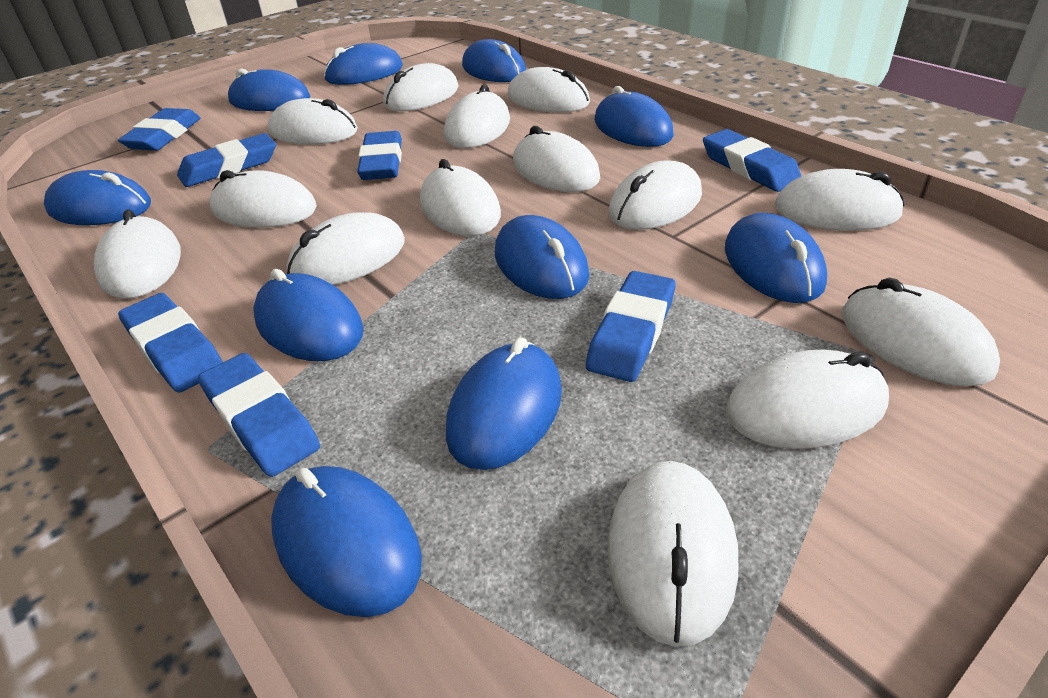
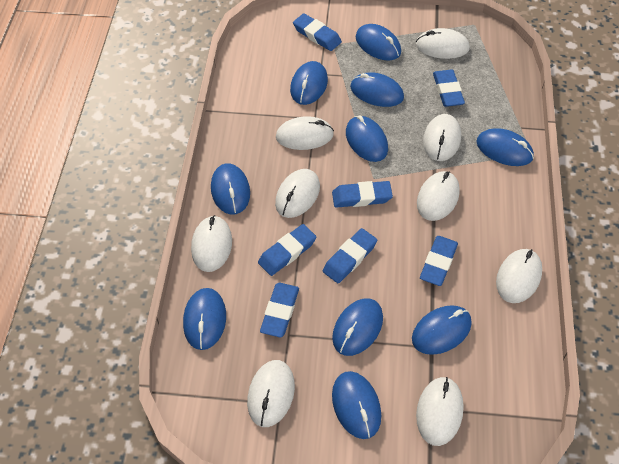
white mouse: 14 -> 9

